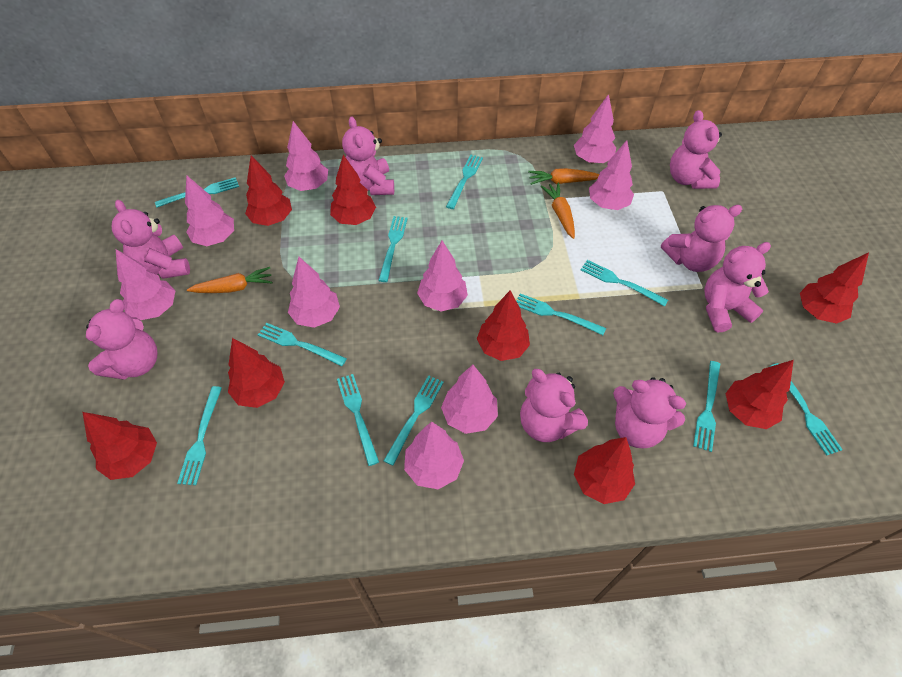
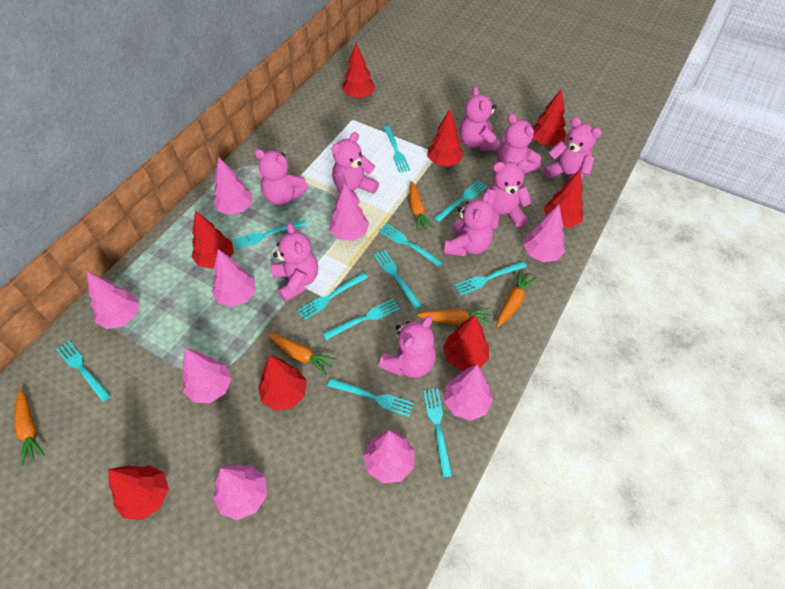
orange carrot: 3 -> 5
pink teddy bear: 8 -> 9

